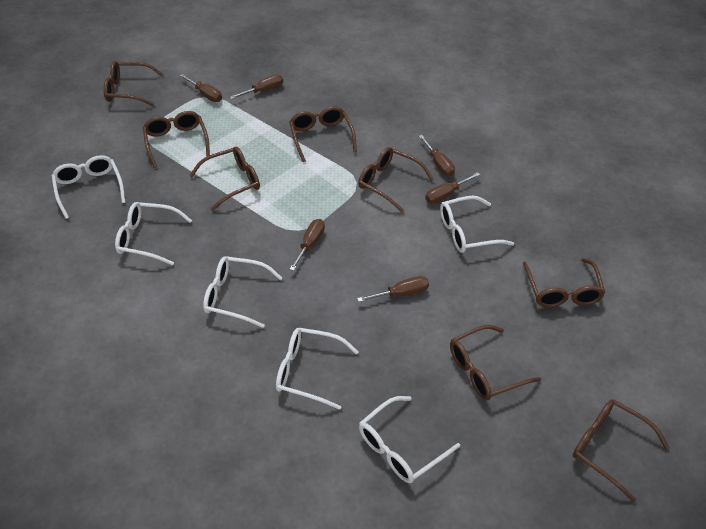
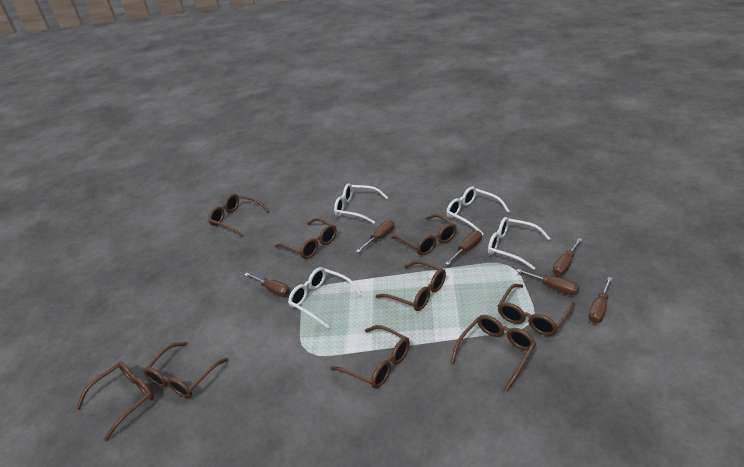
brown glasses: 8 -> 9
white glasses: 6 -> 4

